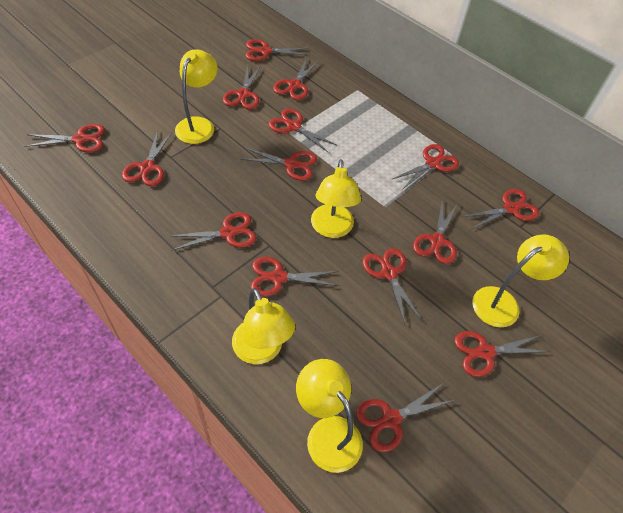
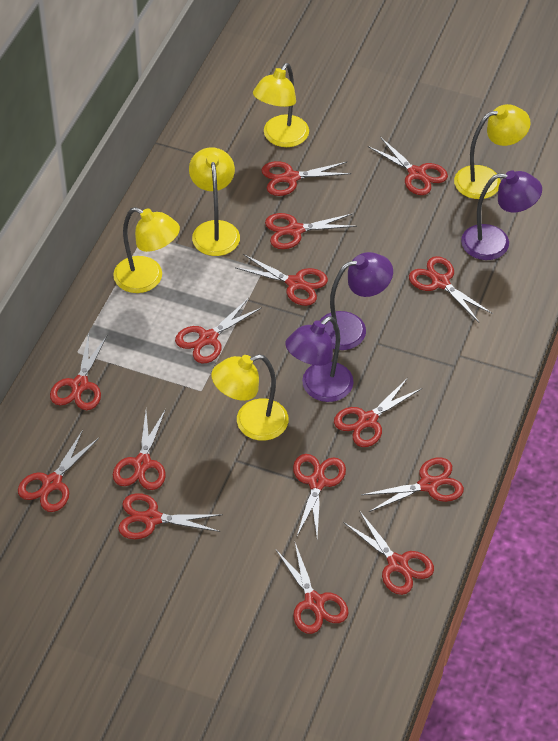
purple lamp: 0 -> 3

